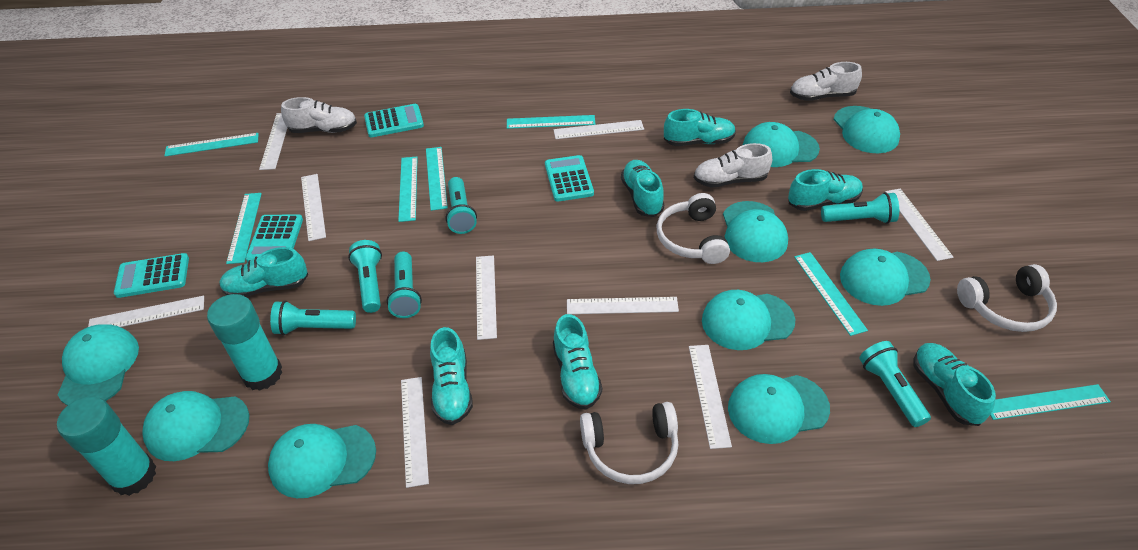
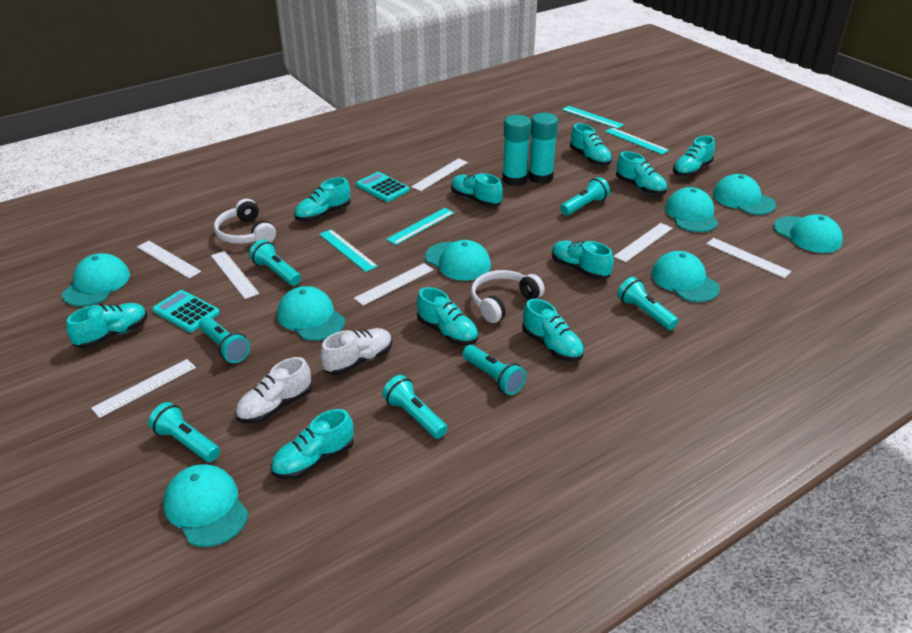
turquoise calculator: 4 -> 2
turquoise cap: 9 -> 8
turquoise flashlight: 6 -> 7
turquoise ruler: 7 -> 4
turquoise shoe: 7 -> 10
white headphones: 3 -> 2
white ruler: 9 -> 7
white shoe: 3 -> 2

